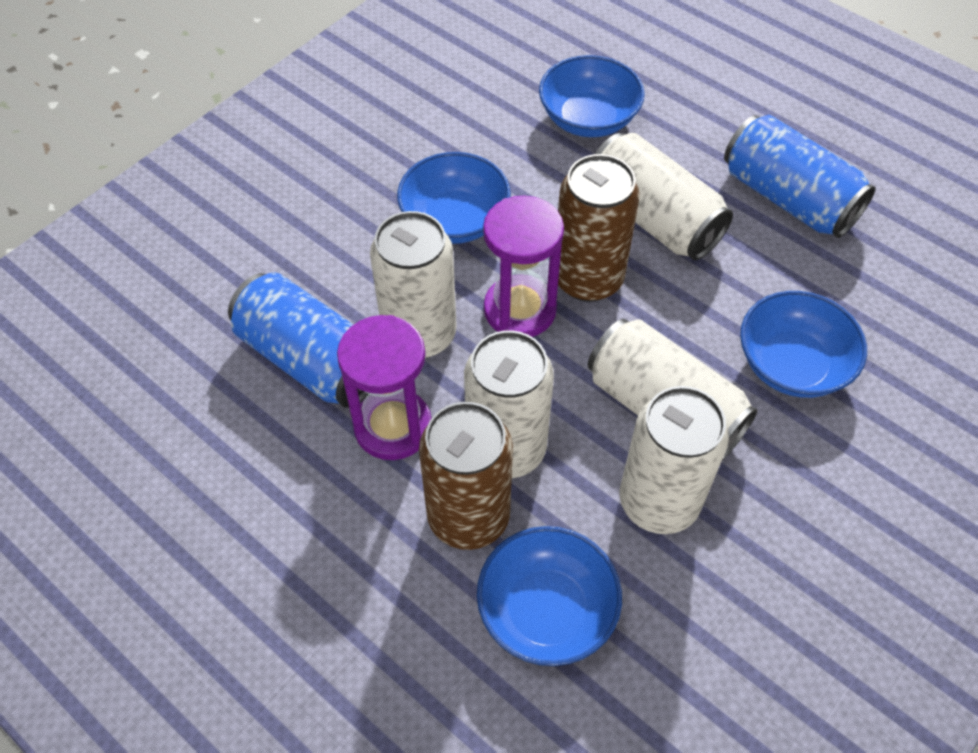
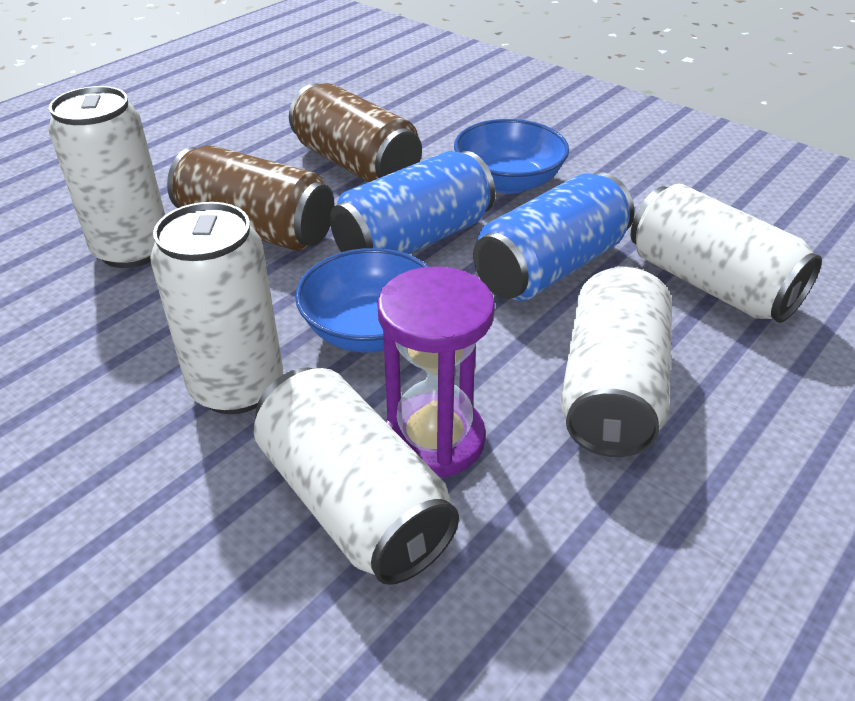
blue bowl: 4 -> 2
purple hourglass: 2 -> 1

